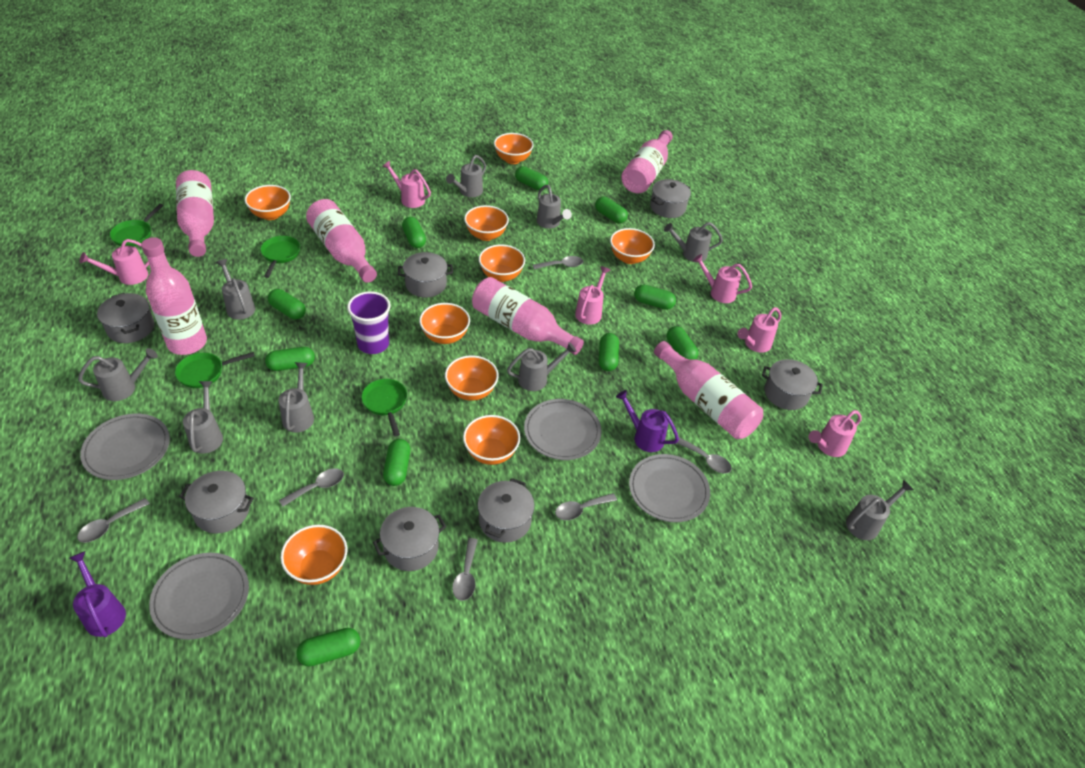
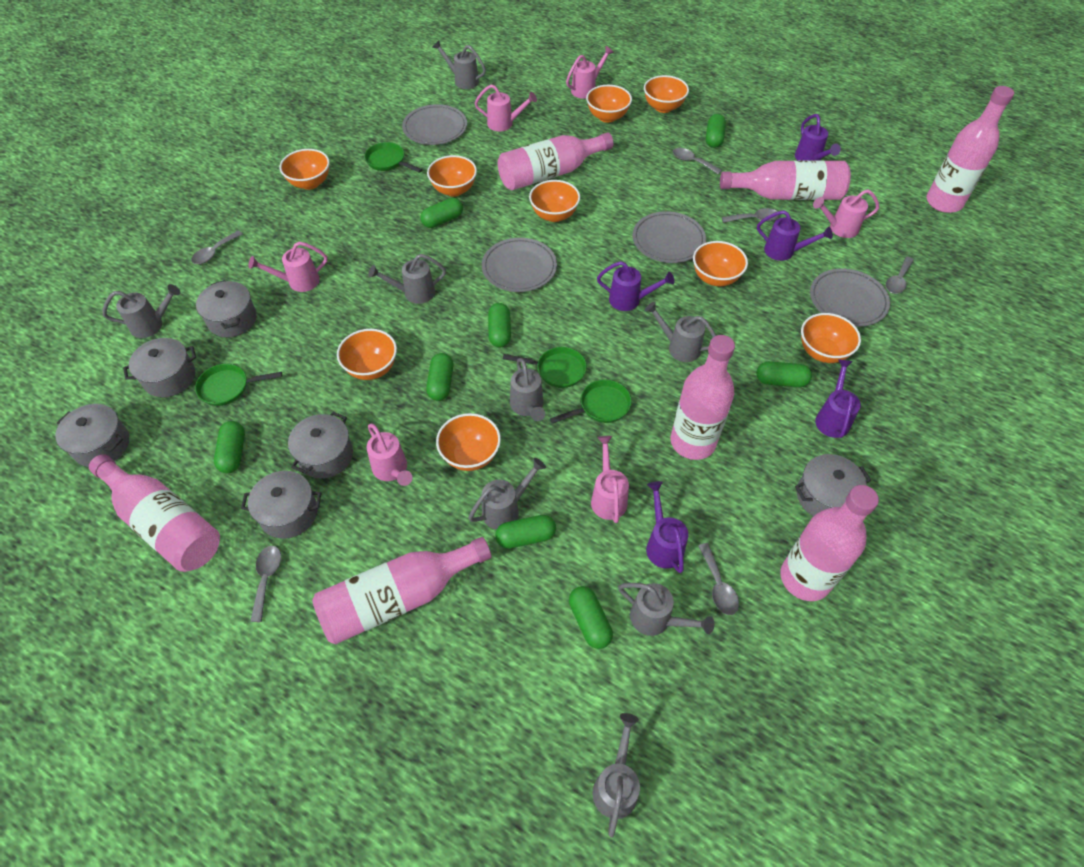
green capsule: 10 -> 8
grey pot: 7 -> 6
grey watering can: 9 -> 8
pink bottle: 6 -> 7
purple cup: 1 -> 0
purple watering can: 2 -> 5

